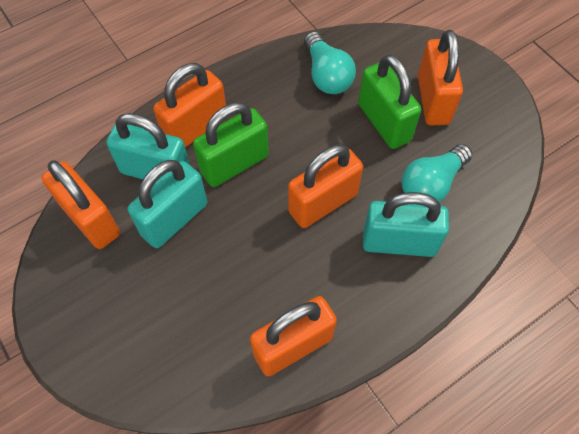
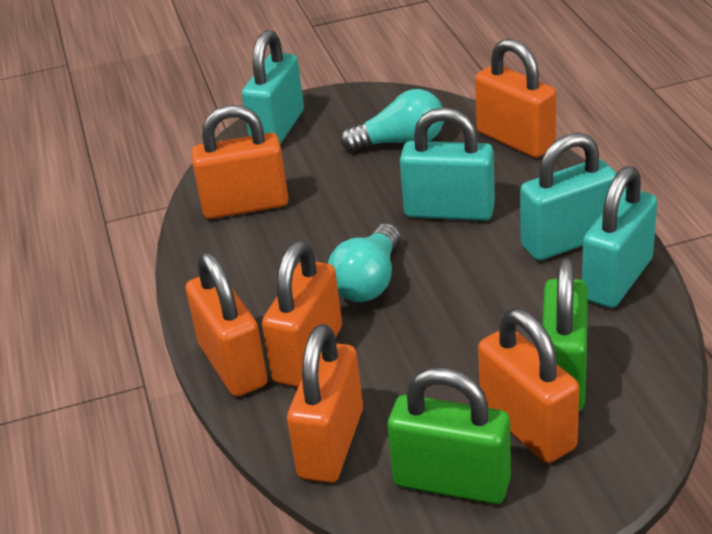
orange padlock: 5 -> 6
turquoise padlock: 3 -> 4

